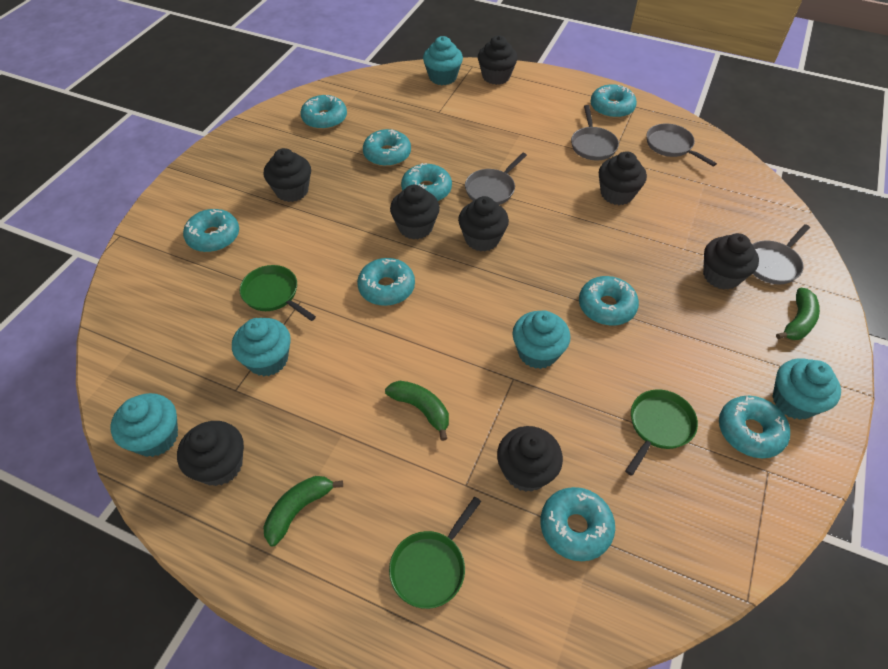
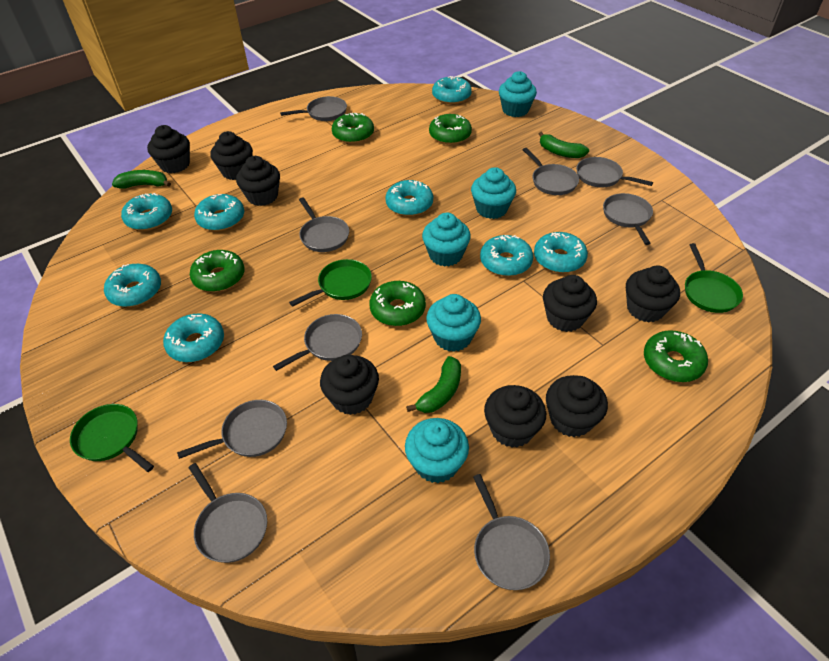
green donut: 0 -> 5
grey pan: 4 -> 9
turquoise donut: 9 -> 8

